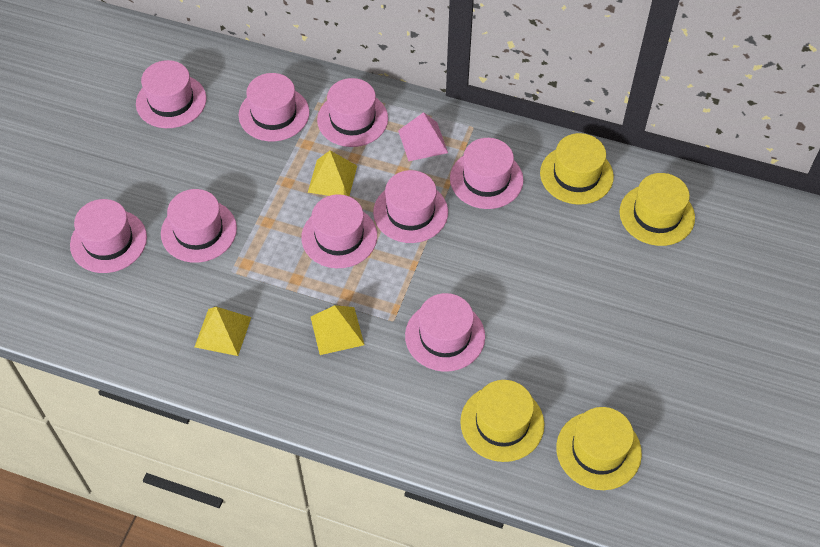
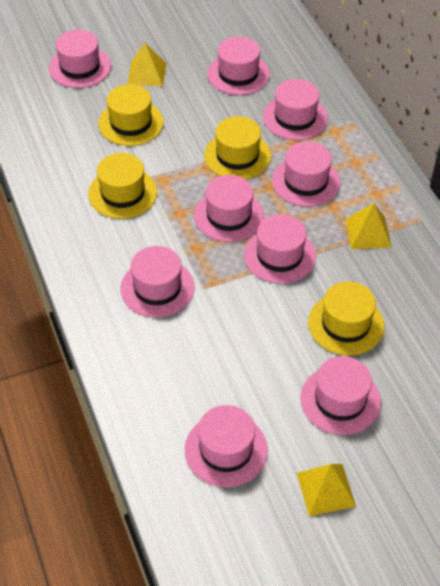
pink pyramid: 1 -> 0

